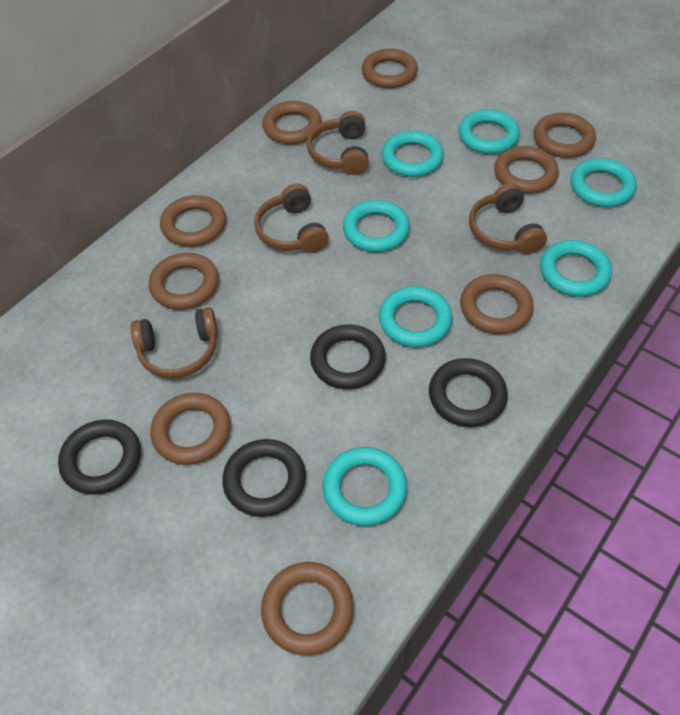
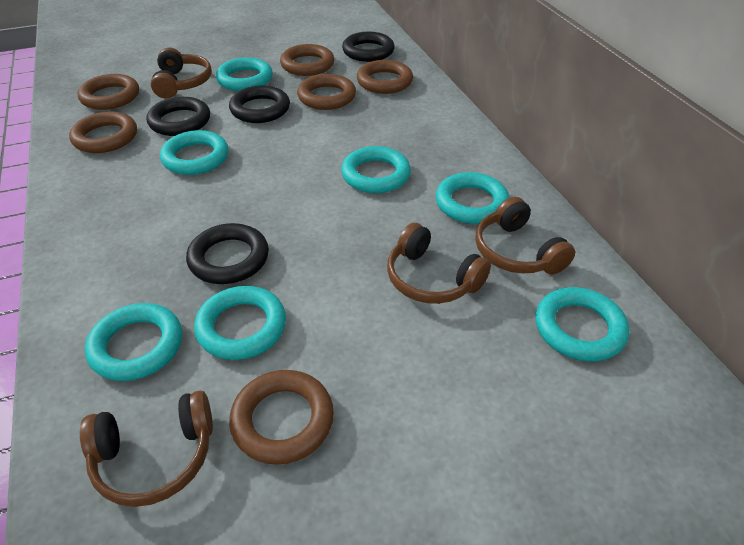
brown ring: 9 -> 6

